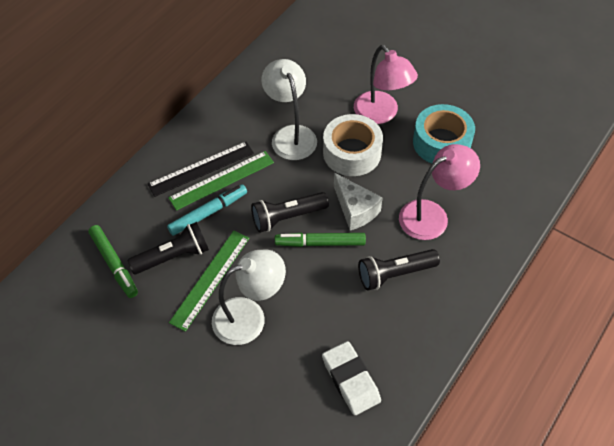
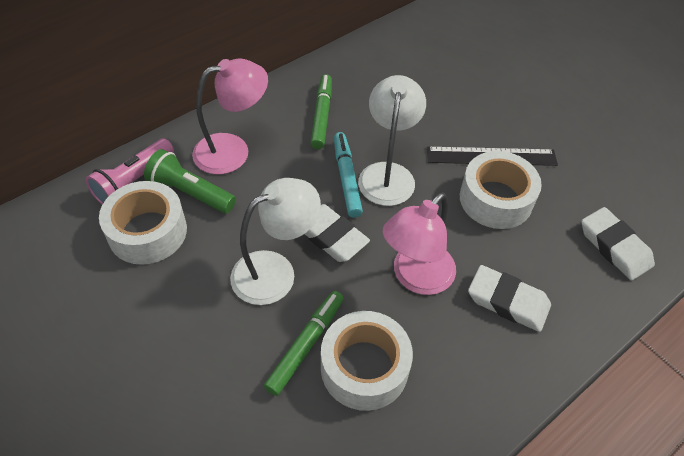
black flashlight: 3 -> 0
green flashlight: 0 -> 1
green ruler: 2 -> 0
pink flashlight: 0 -> 1
turquoise tape: 1 -> 0
white cheese: 1 -> 0
white eraser: 1 -> 3
white tape: 1 -> 3

